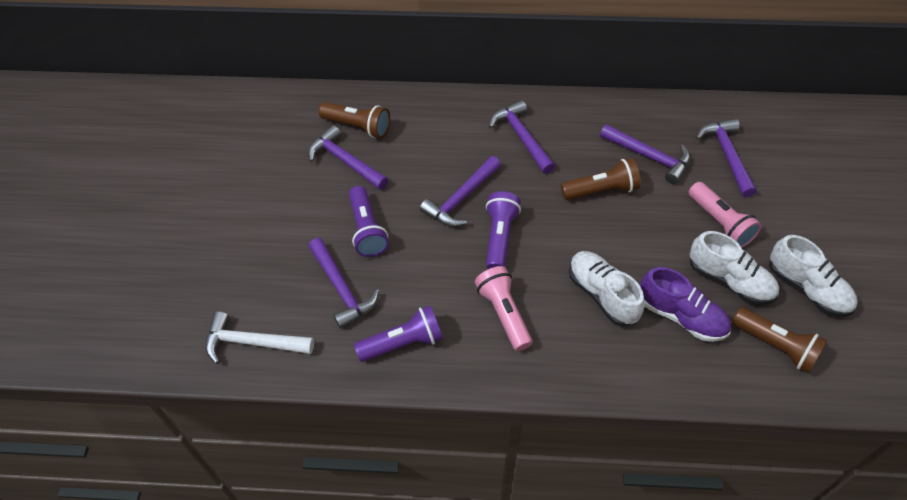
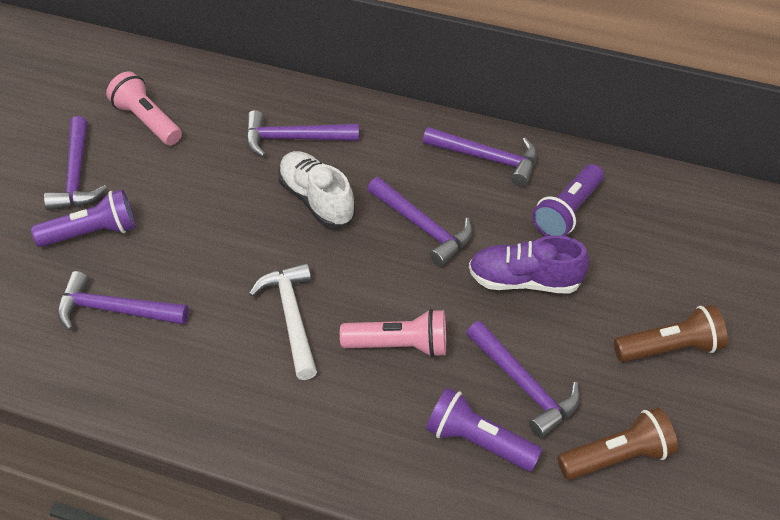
brown flashlight: 3 -> 2
white shoe: 3 -> 1

